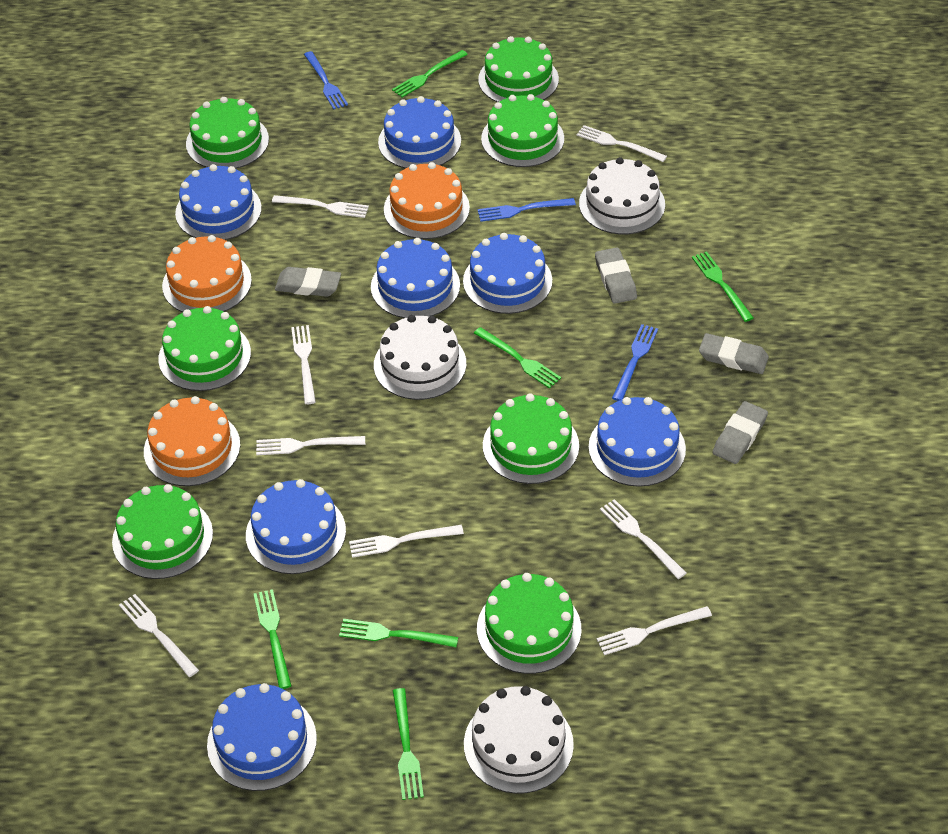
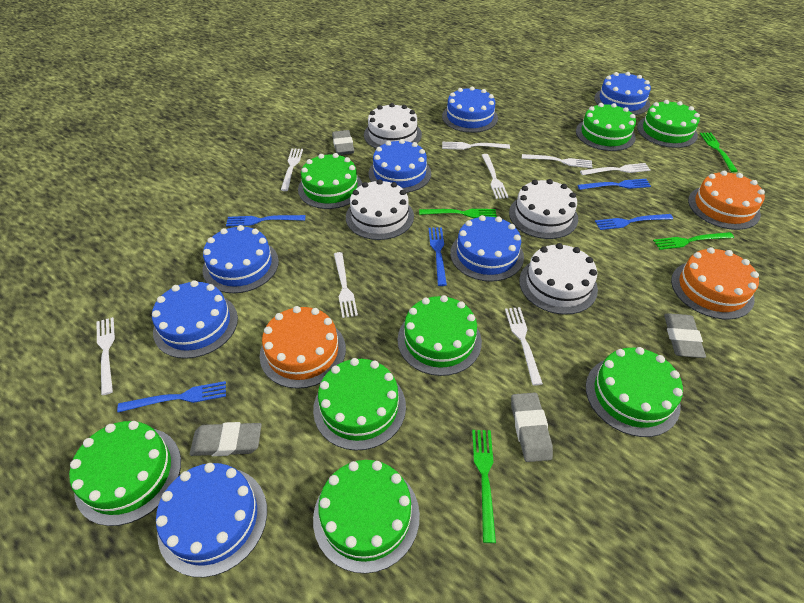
blue fork: 3 -> 5
green cake: 7 -> 8
green fork: 6 -> 4
white cake: 3 -> 4

